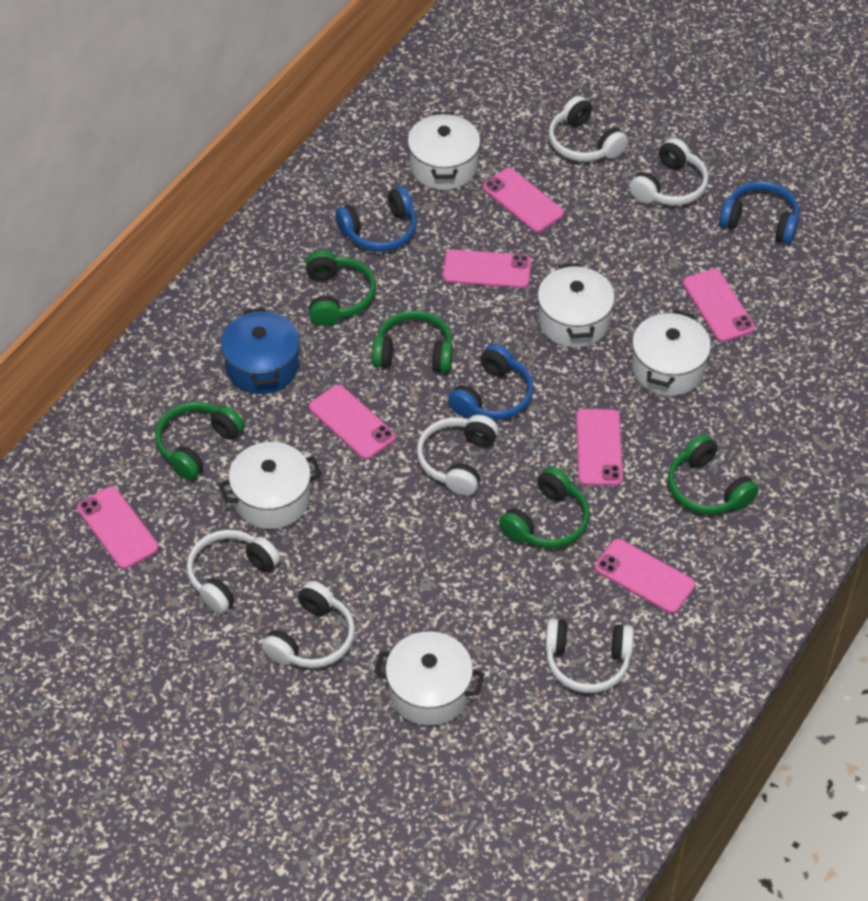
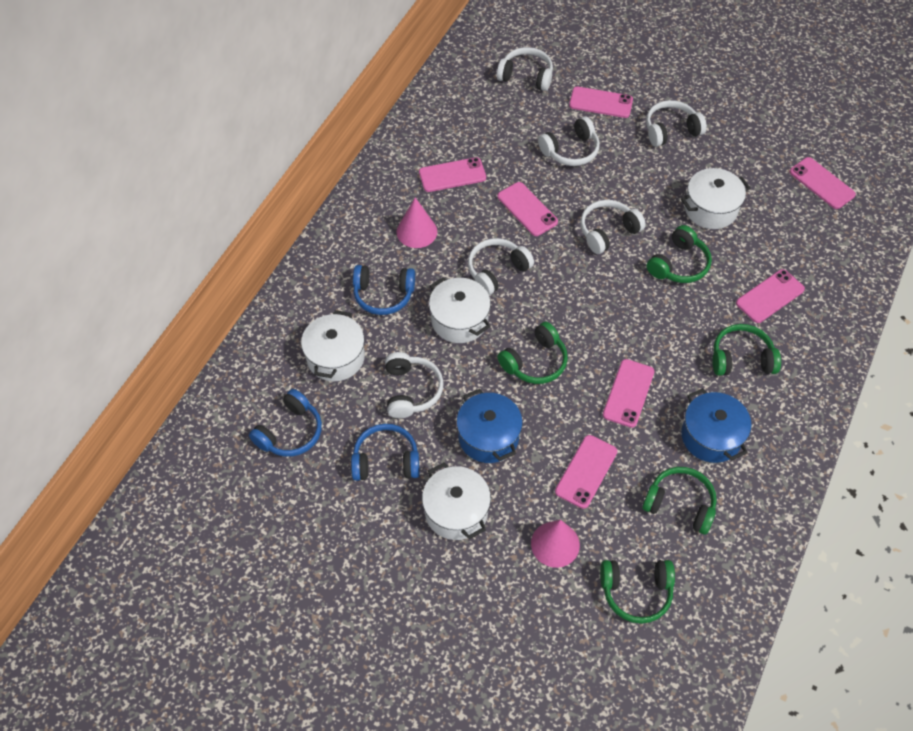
blue pot: 1 -> 2
pink cone: 0 -> 2
white pot: 5 -> 4

